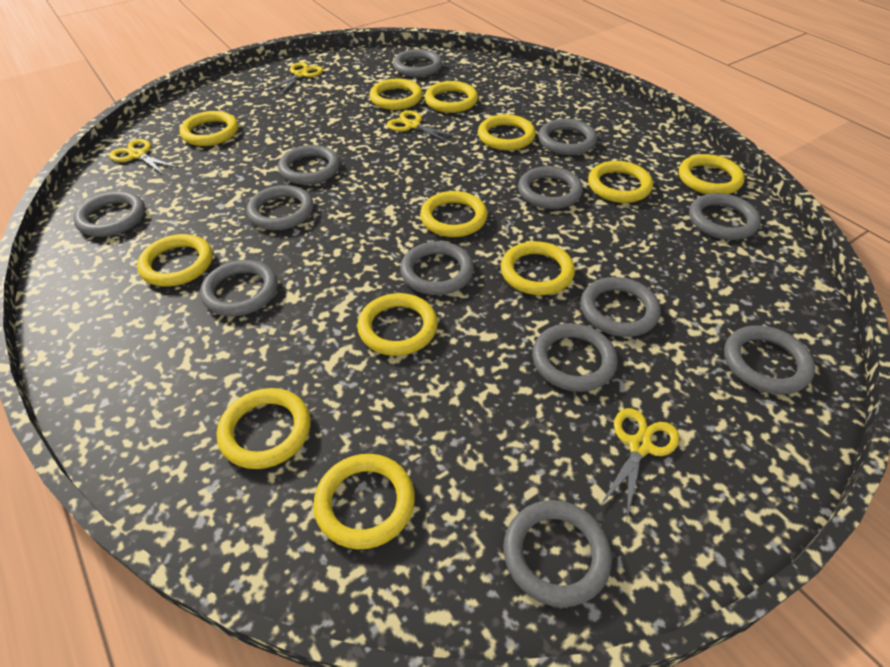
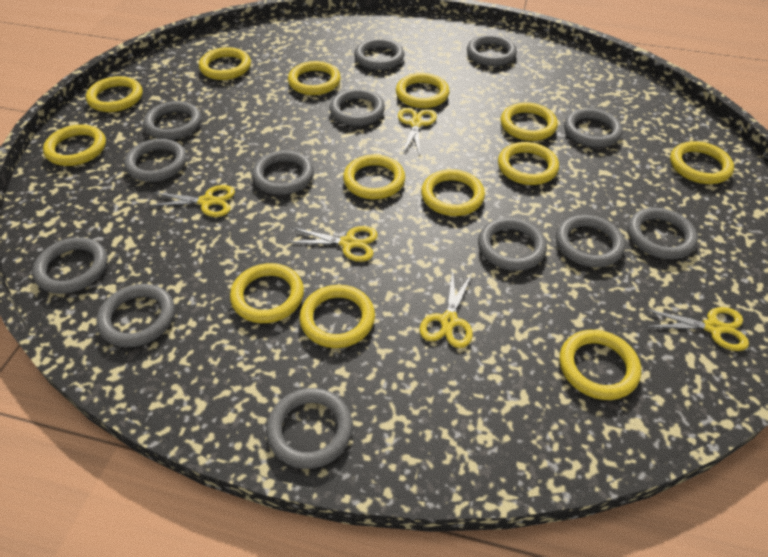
yellow ring: 12 -> 13
yellow scissors: 4 -> 5

